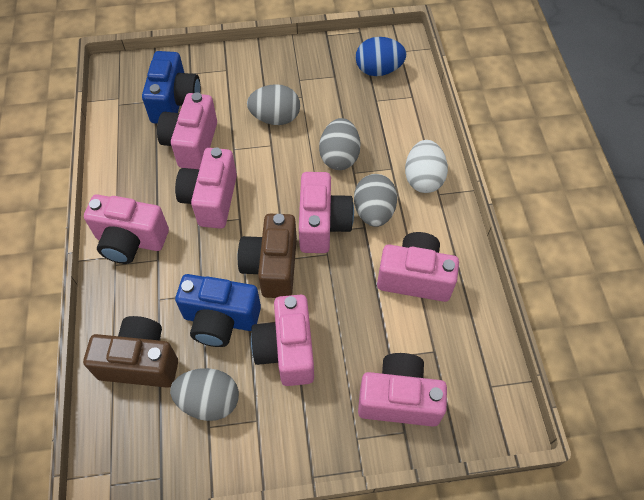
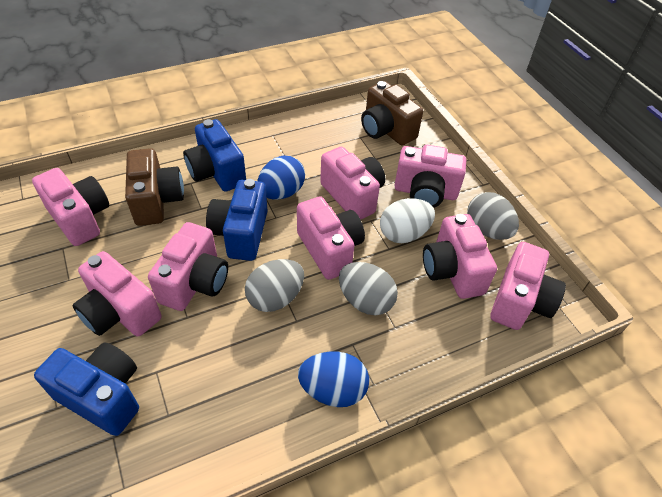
blue camera: 2 -> 3
blue egg: 1 -> 2
grey egg: 4 -> 3
pink camera: 7 -> 8

